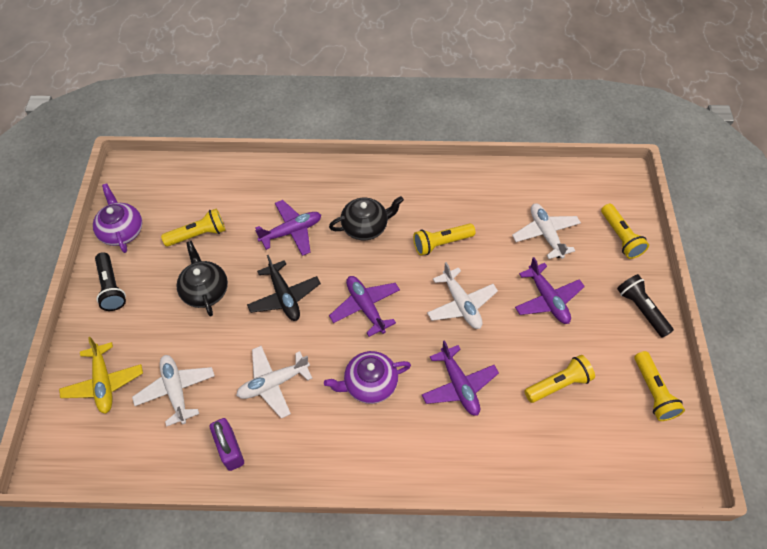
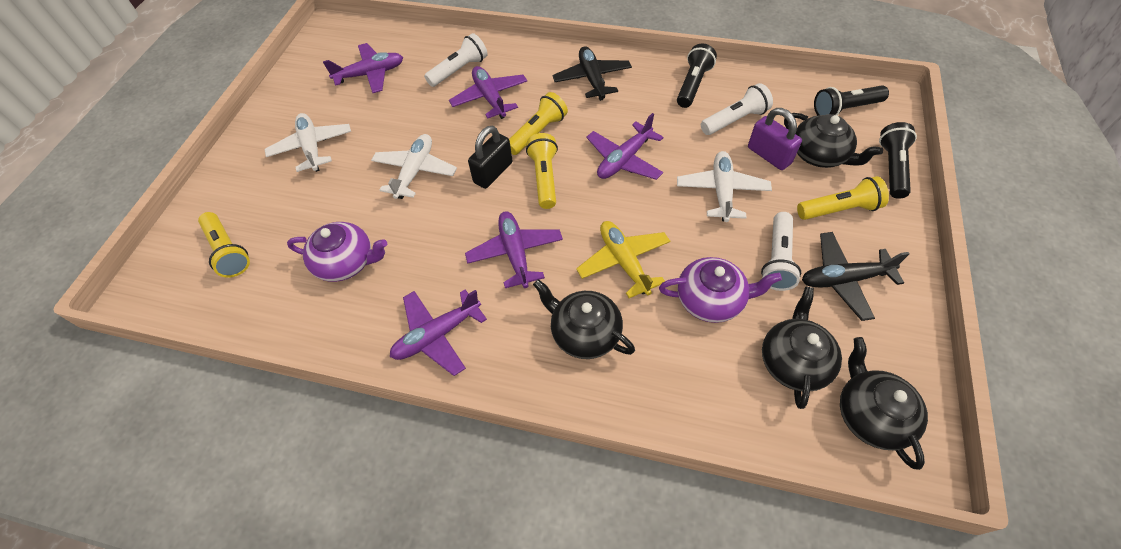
black flashlight: 2 -> 3
black padlock: 0 -> 1
black plane: 1 -> 2
black teapot: 2 -> 4
purple plane: 4 -> 5
white flashlight: 0 -> 3
white plane: 4 -> 3
yellow flashlight: 5 -> 4

